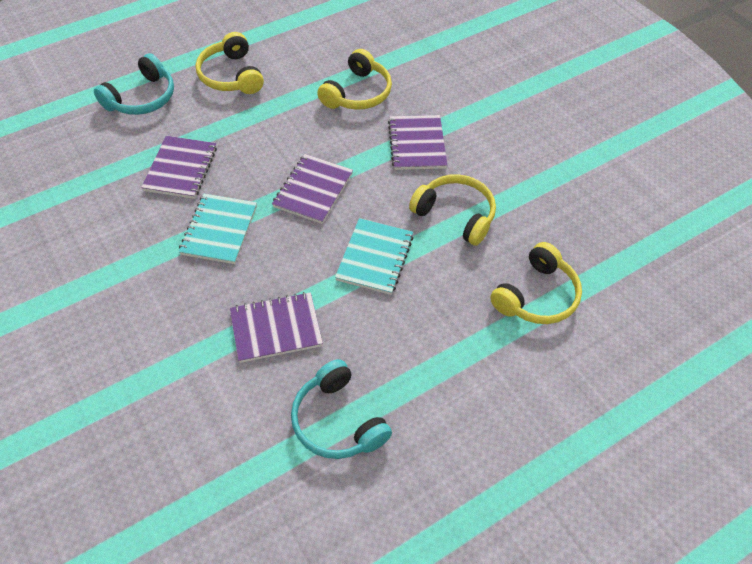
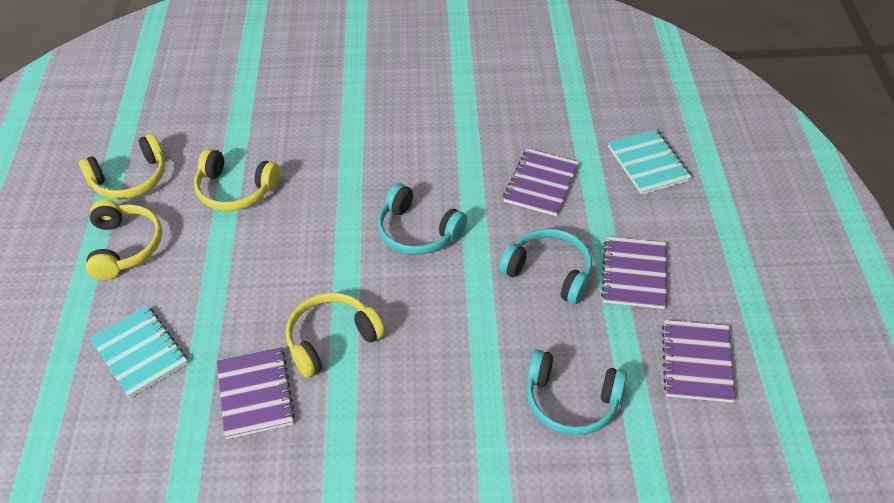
turquoise headphones: 2 -> 3

